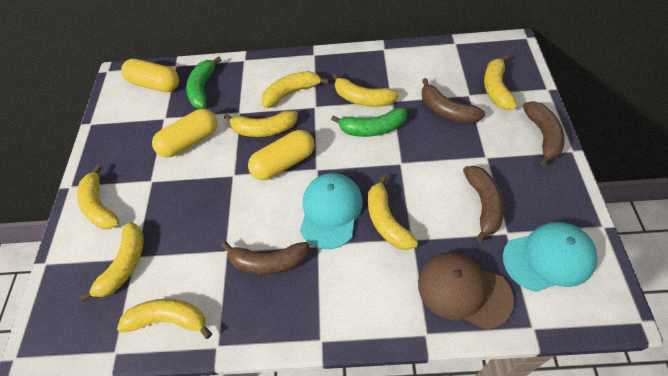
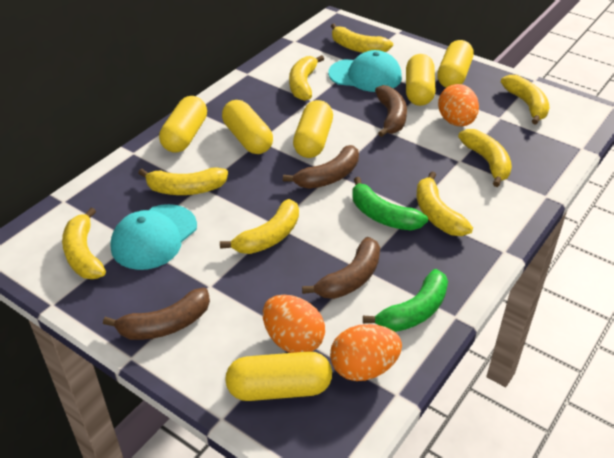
brown cap: 1 -> 0
orange egg: 0 -> 3
yellow capsule: 3 -> 6

